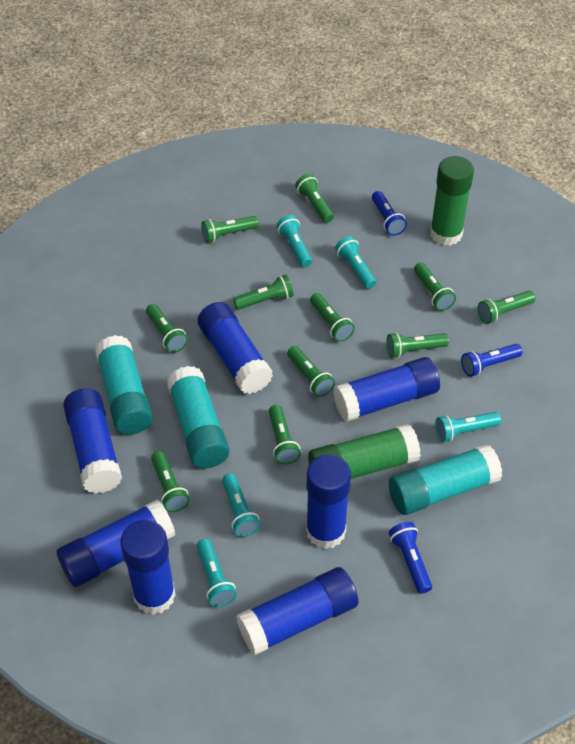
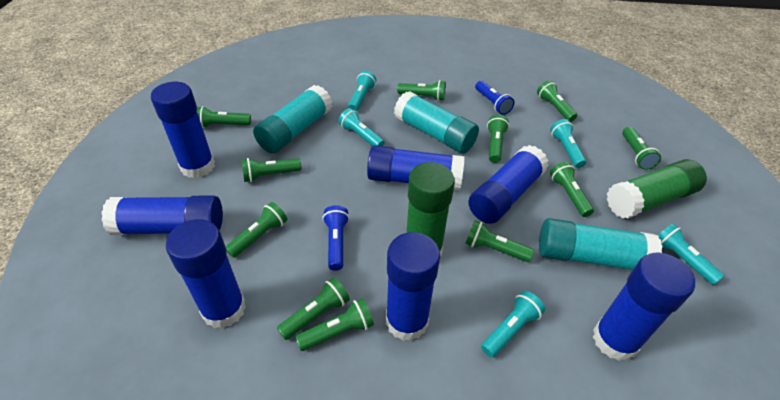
blue flashlight: 3 -> 2

